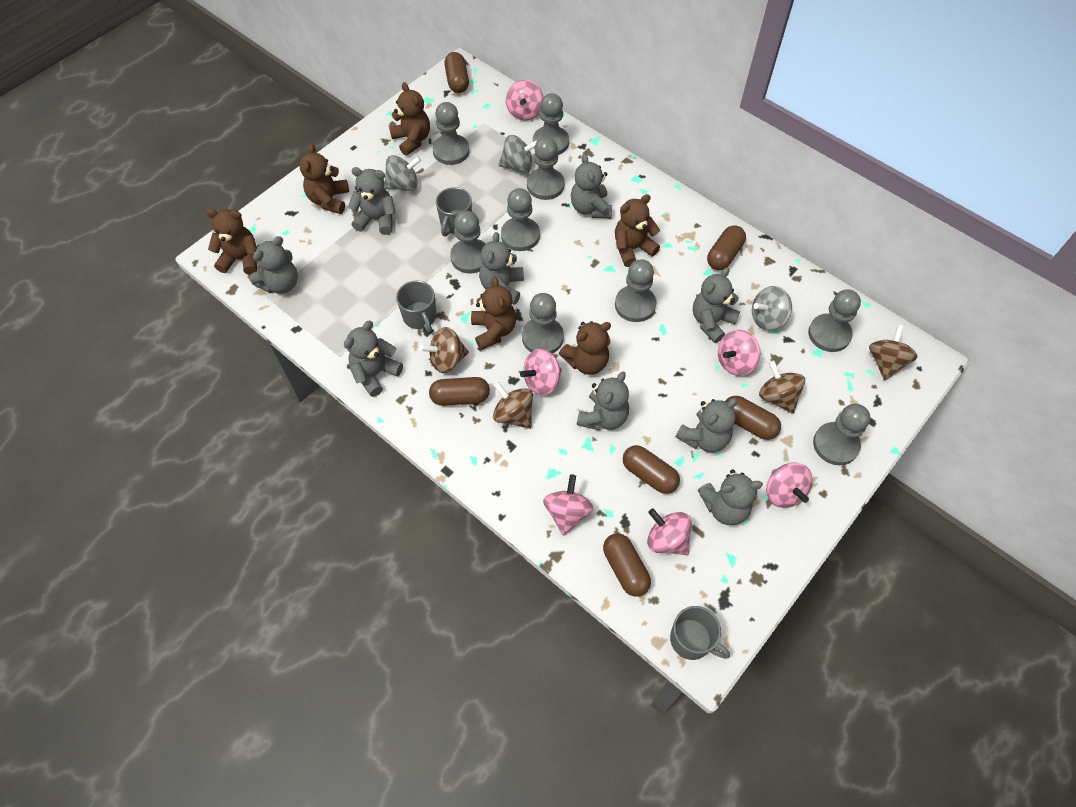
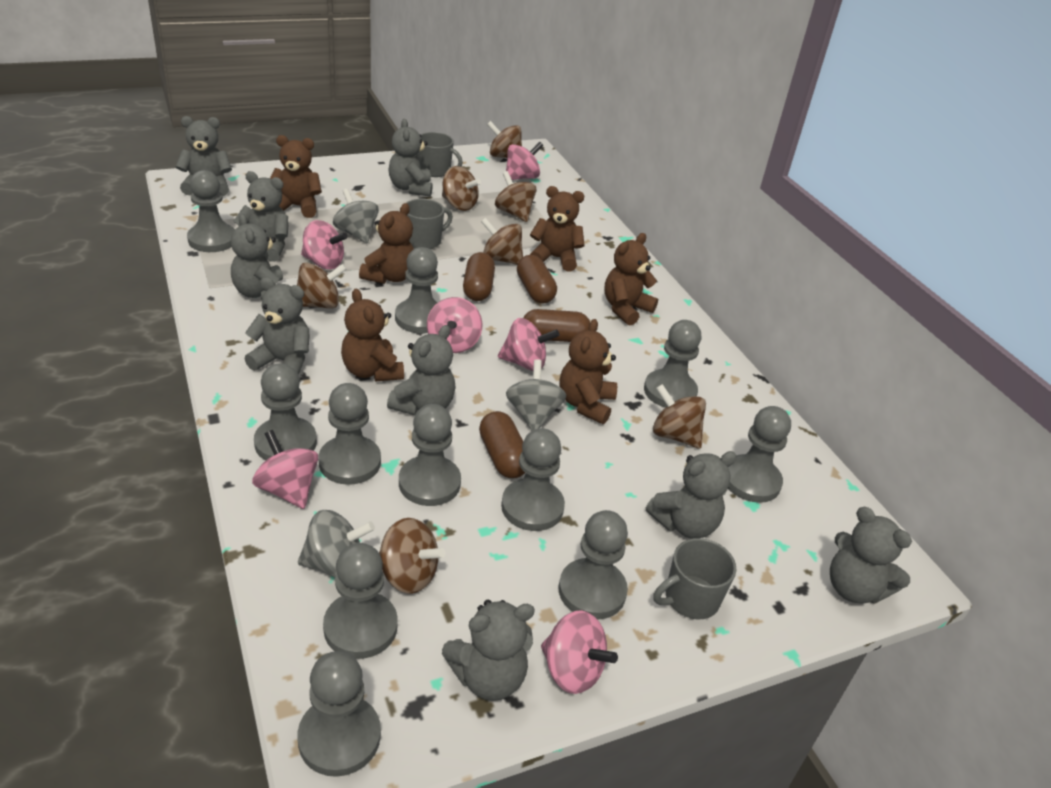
brown capsule: 6 -> 4
brown spinning top: 4 -> 7
grey pawn: 9 -> 11

